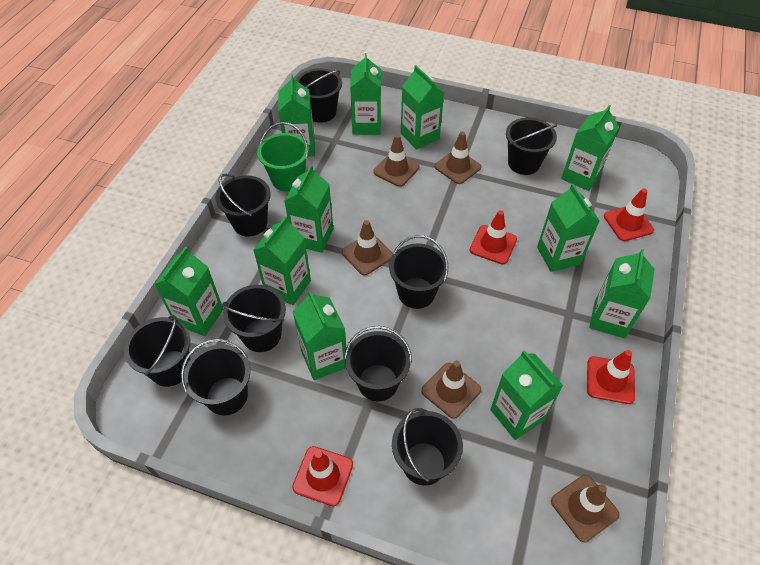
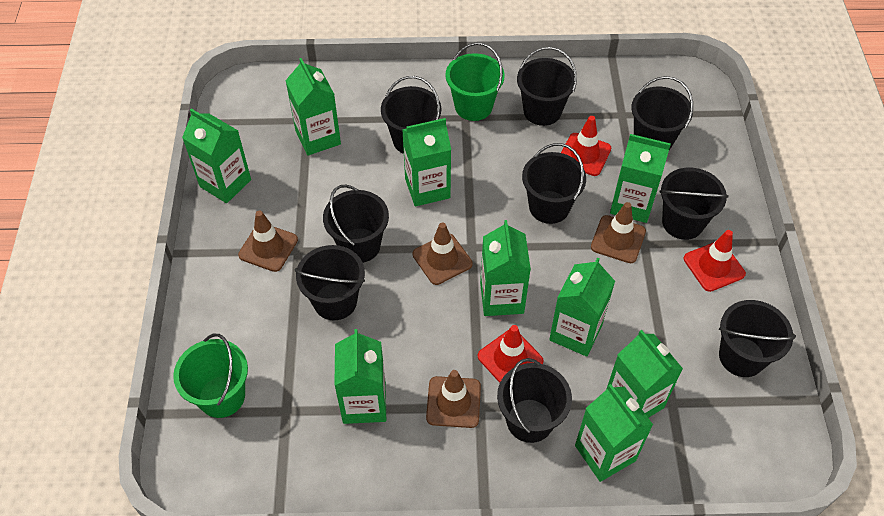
brown traffic cone: 5 -> 4
green bucket: 1 -> 2
green carton: 11 -> 9
red traffic cone: 4 -> 3

